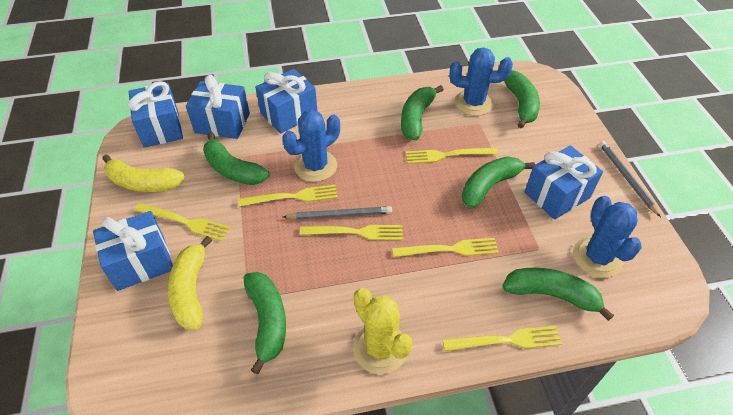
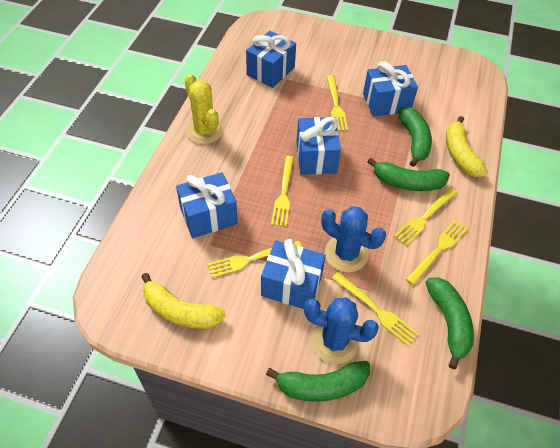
blue cactus: 3 -> 2
green banana: 6 -> 4
grey pencil: 2 -> 0

